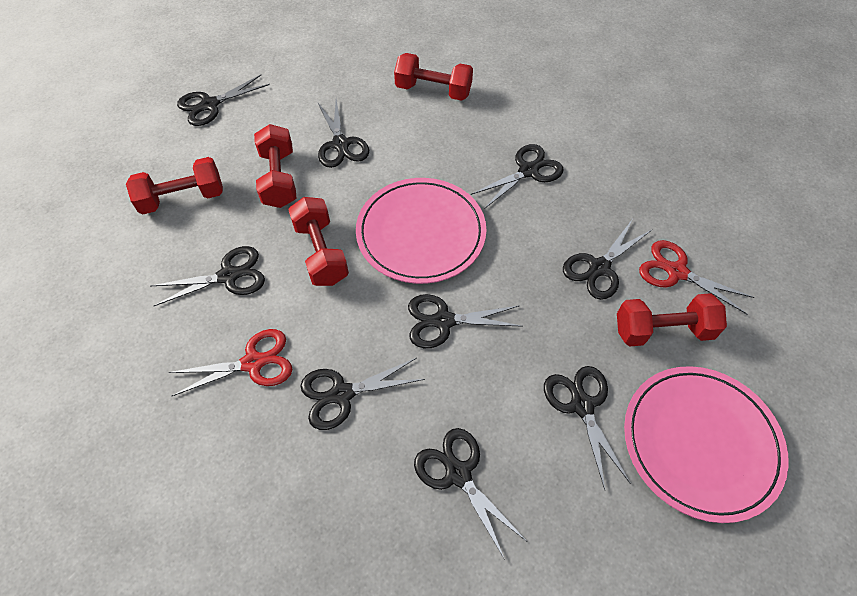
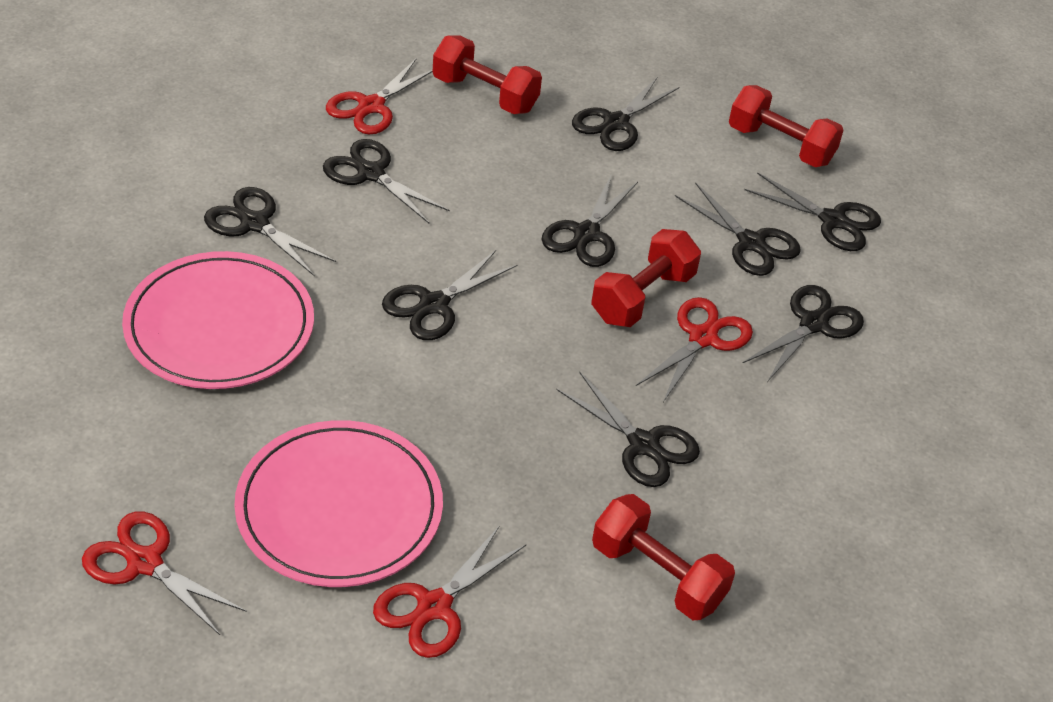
red dumbbell: 5 -> 4
red scissors: 2 -> 4

